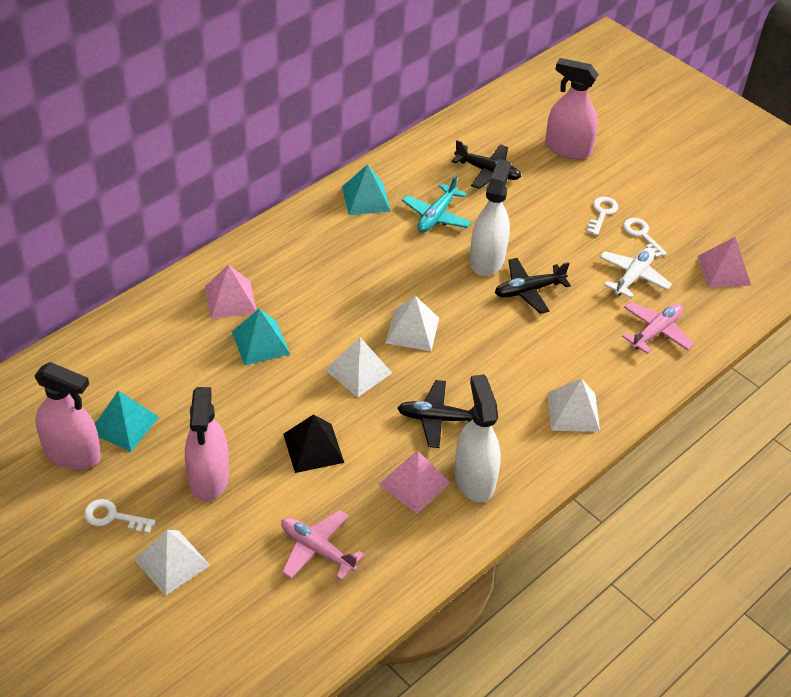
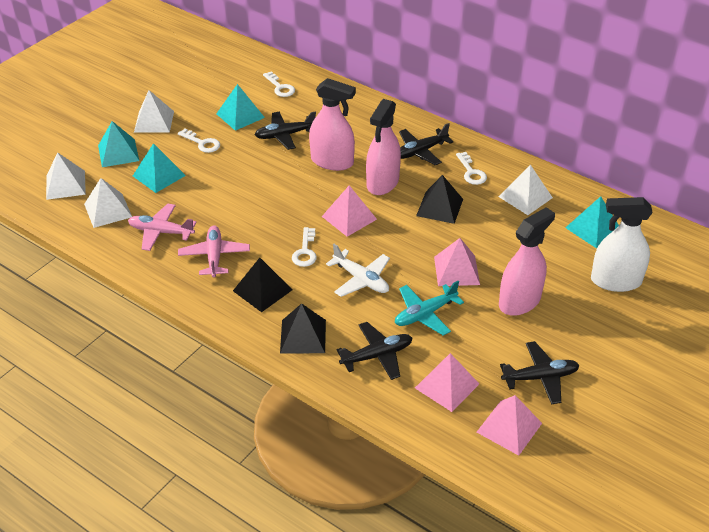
black plane: 3 -> 4
black pyramid: 1 -> 3
pink pyramid: 3 -> 4
turquoise pyramid: 3 -> 4
white key: 3 -> 4
white spray bottle: 2 -> 1

